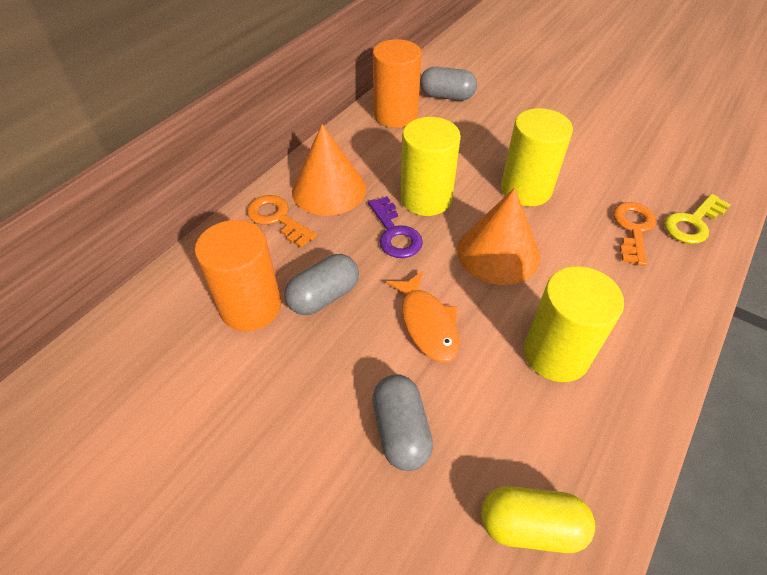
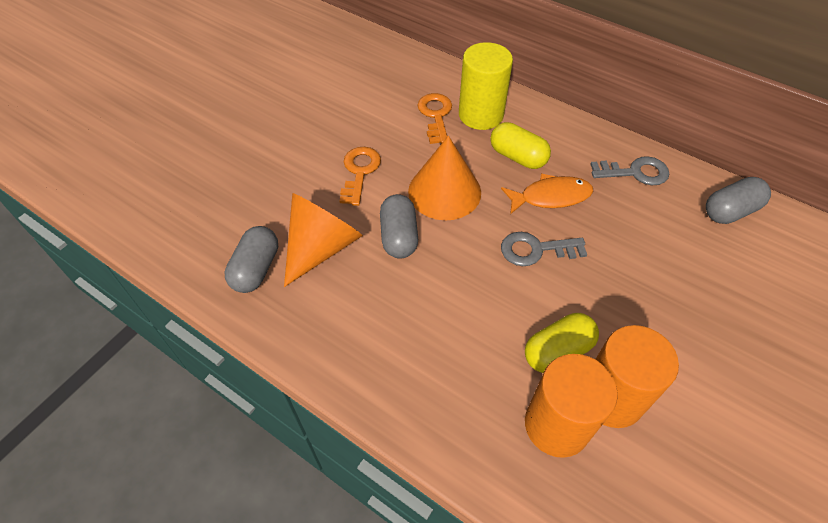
grey key: 0 -> 2
purple key: 1 -> 0
yellow capsule: 1 -> 2
yellow cylinder: 3 -> 1
yellow key: 1 -> 0

